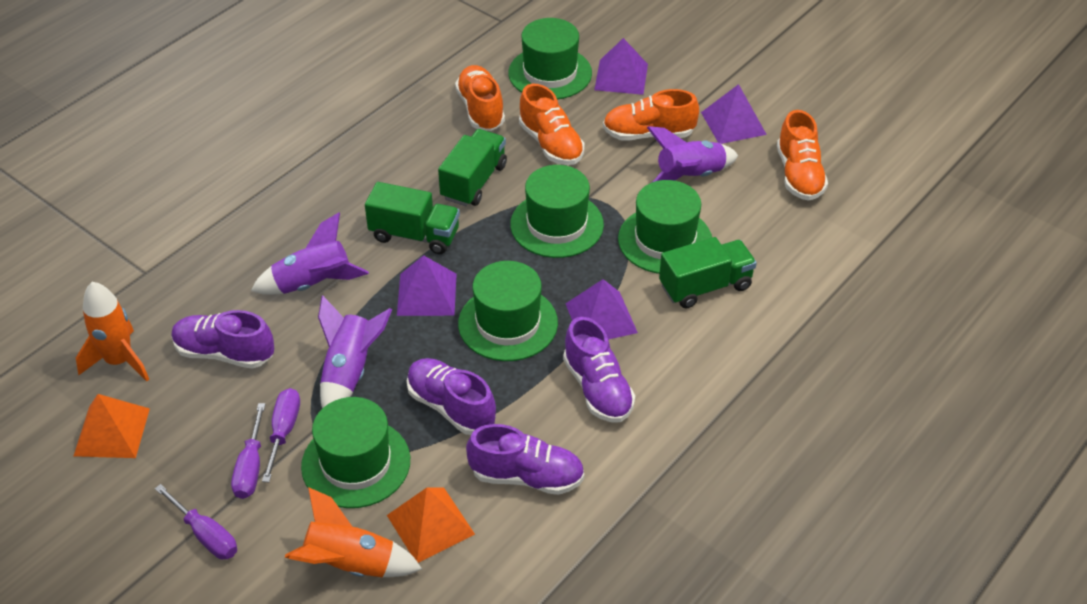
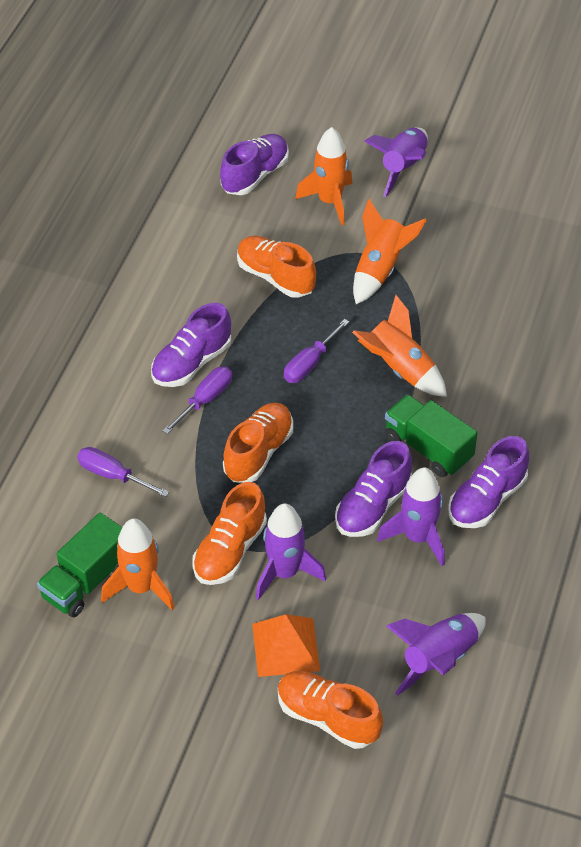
green hat: 5 -> 0
green truck: 3 -> 2
orange pyramid: 2 -> 1
orange rocket: 2 -> 4
purple pyramid: 4 -> 0
purple rocket: 3 -> 4

